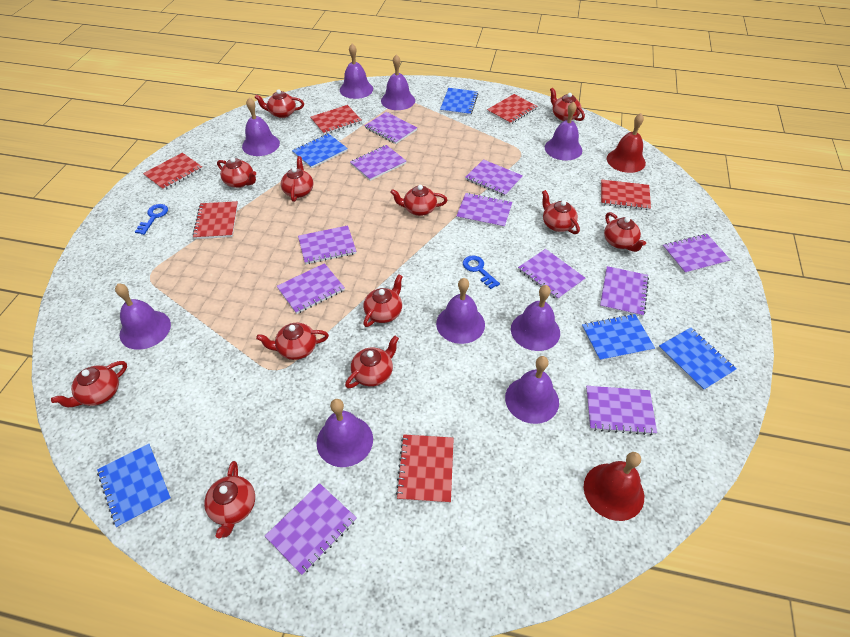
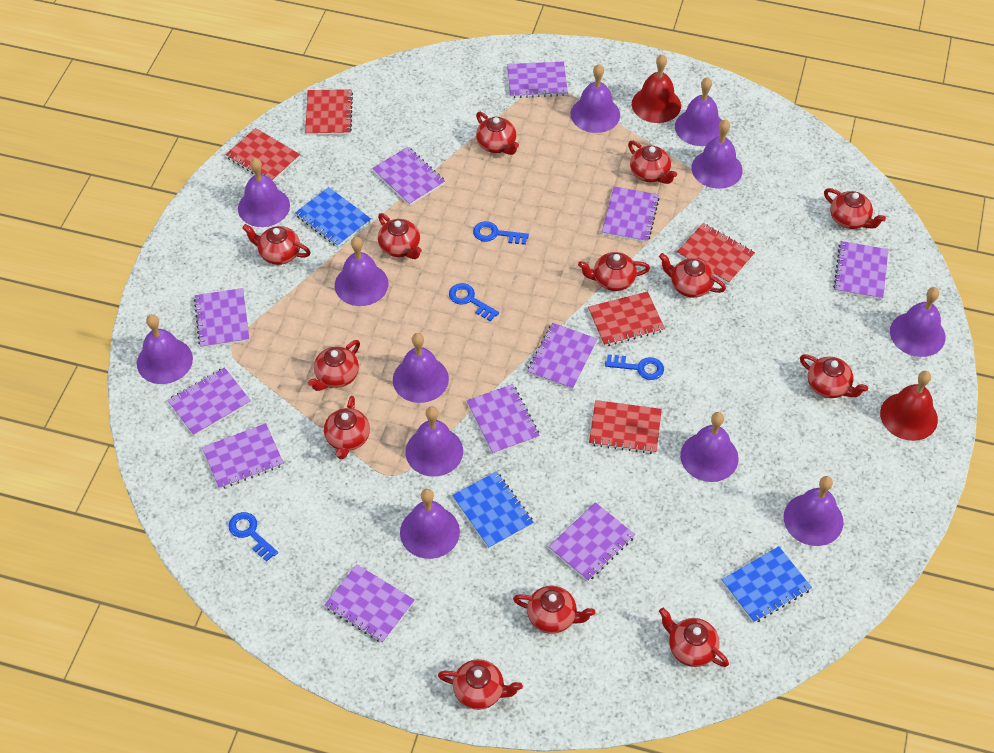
blue key: 2 -> 4
blue notebook: 5 -> 3
purple bell: 9 -> 12
red notebook: 6 -> 5
red teapot: 12 -> 13

